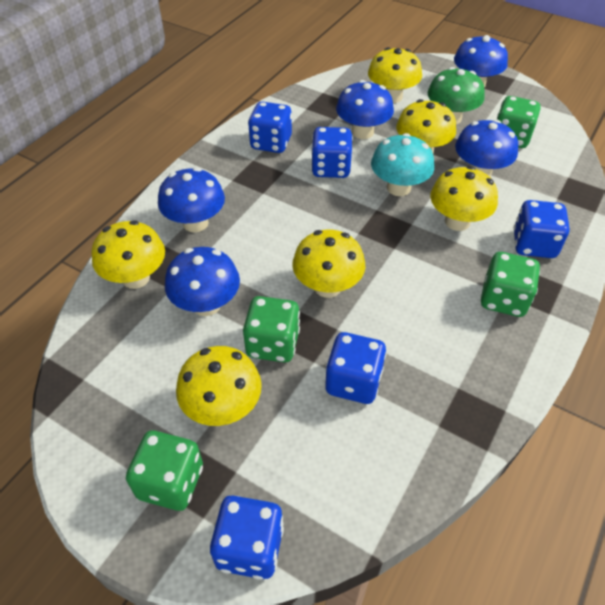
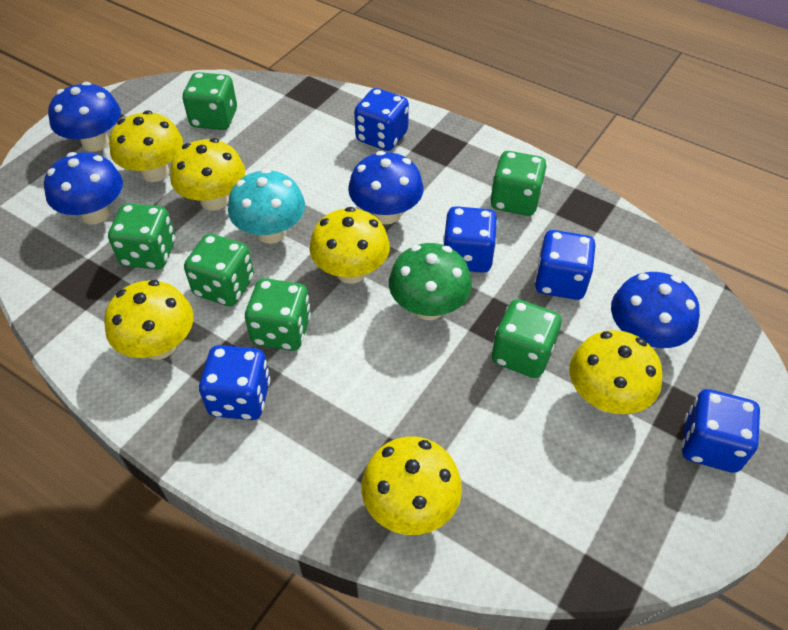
blue mushroom: 5 -> 4
green dice: 4 -> 6

